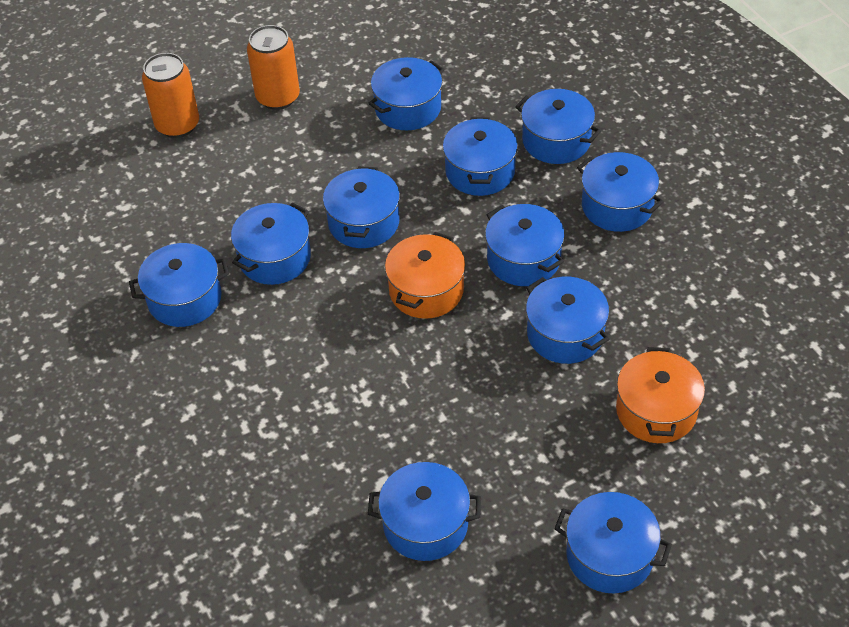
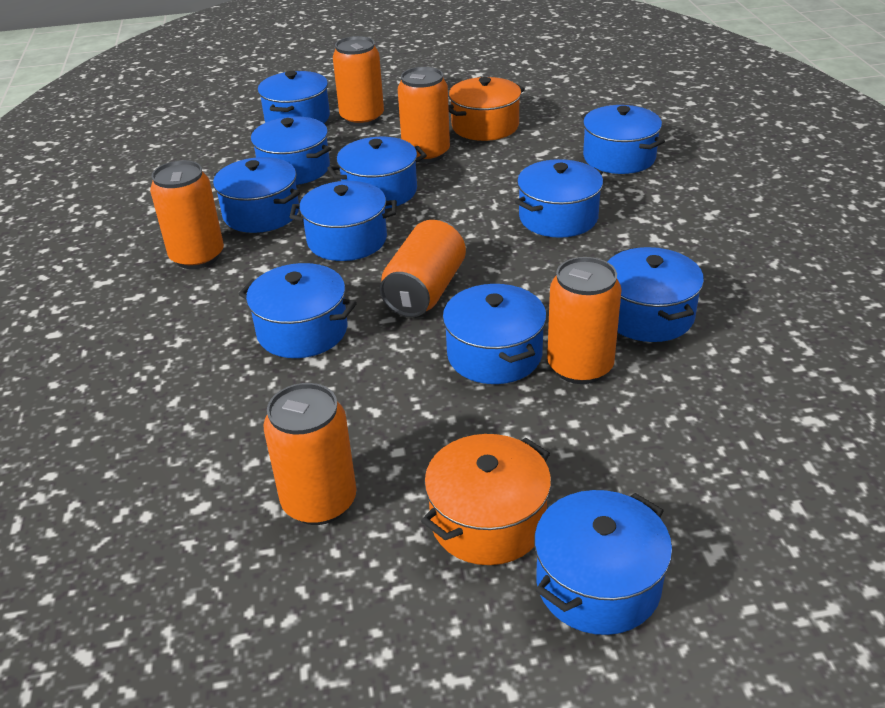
orange can: 2 -> 6

